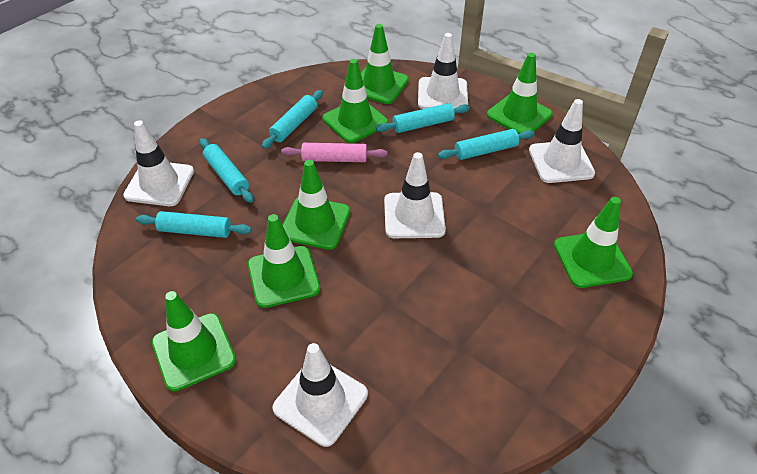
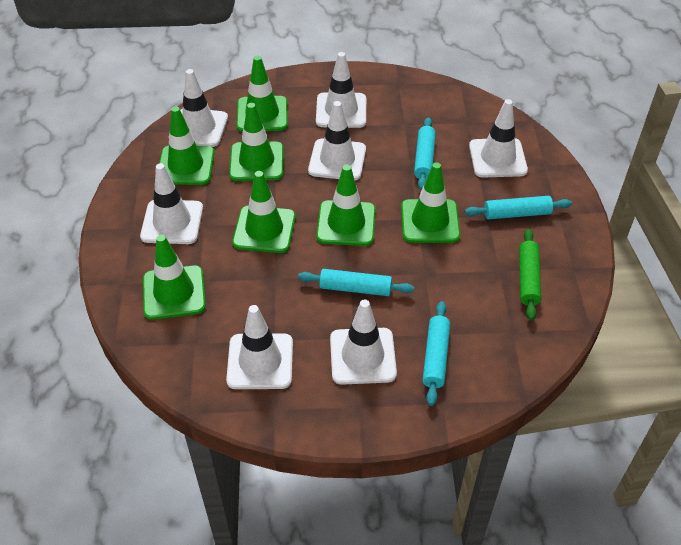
green rolling pin: 0 -> 1
pink rolling pin: 1 -> 0
turquoise rolling pin: 5 -> 4
white traffic cone: 5 -> 7

